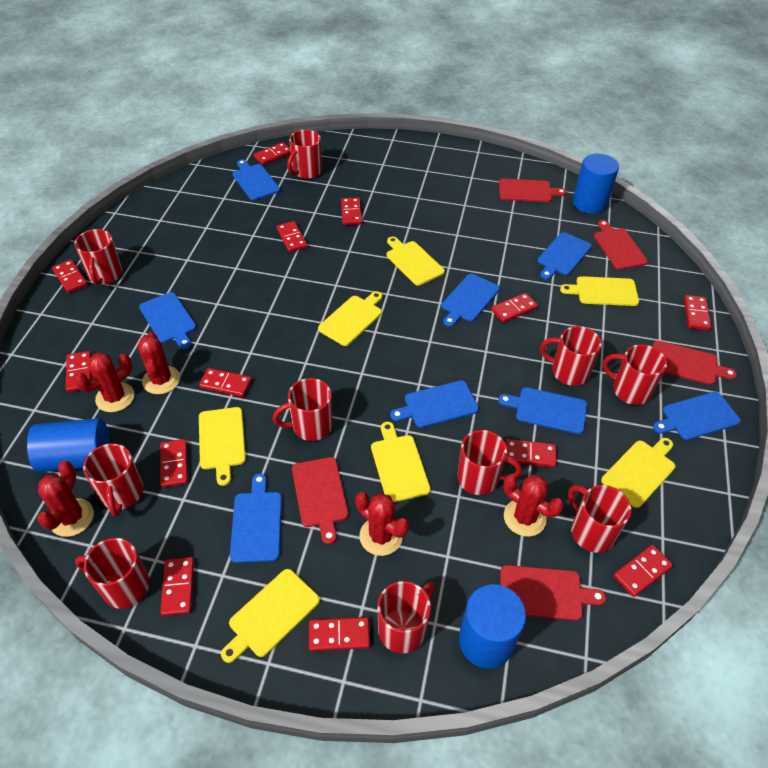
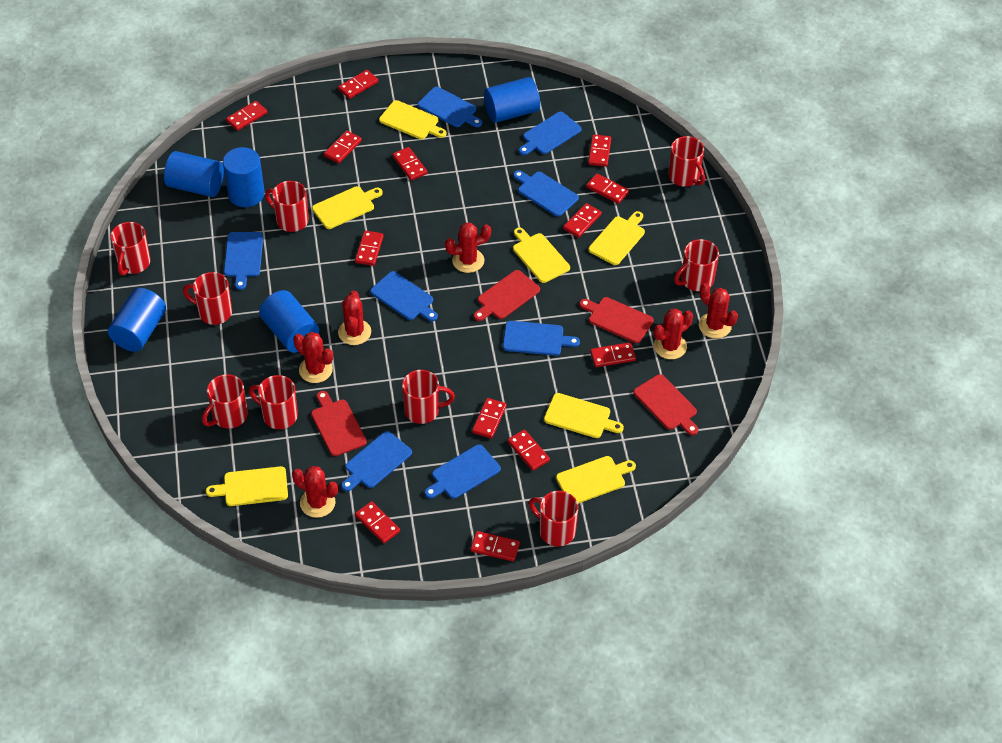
blue cylinder: 3 -> 5
red cactus: 5 -> 6
red cutting board: 5 -> 4
red mug: 10 -> 9

